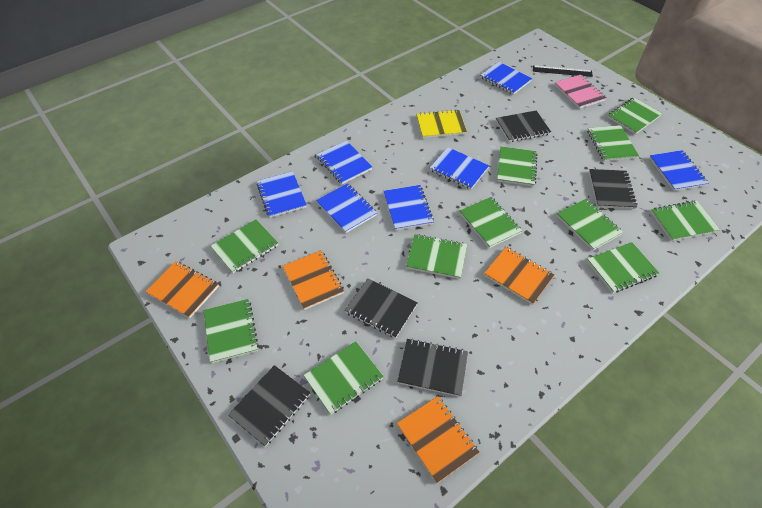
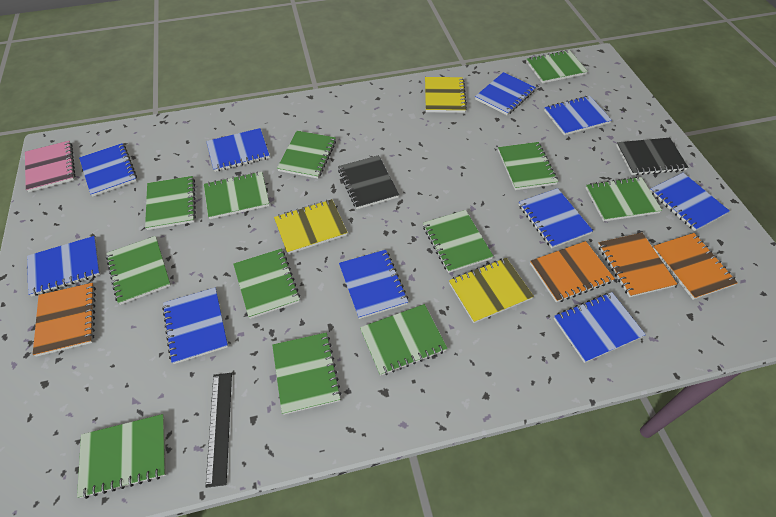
black notebook: 5 -> 2
blue notebook: 7 -> 10
green notebook: 11 -> 12
yellow notebook: 1 -> 3

